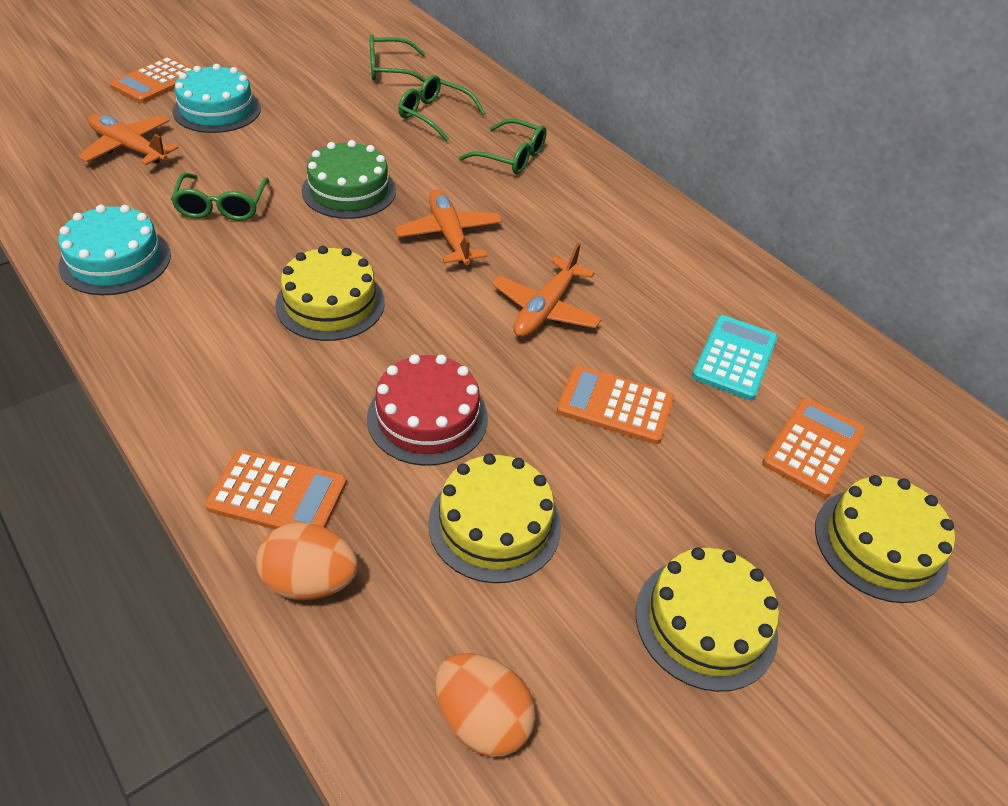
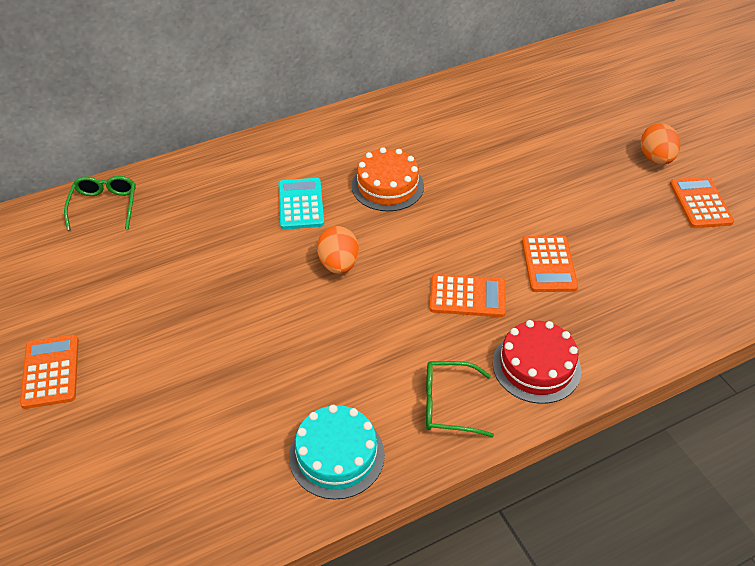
green cake: 1 -> 0
green glasses: 4 -> 2
orange cake: 0 -> 1
orange plane: 3 -> 0
turquoise cake: 2 -> 1
yellow cake: 4 -> 0

